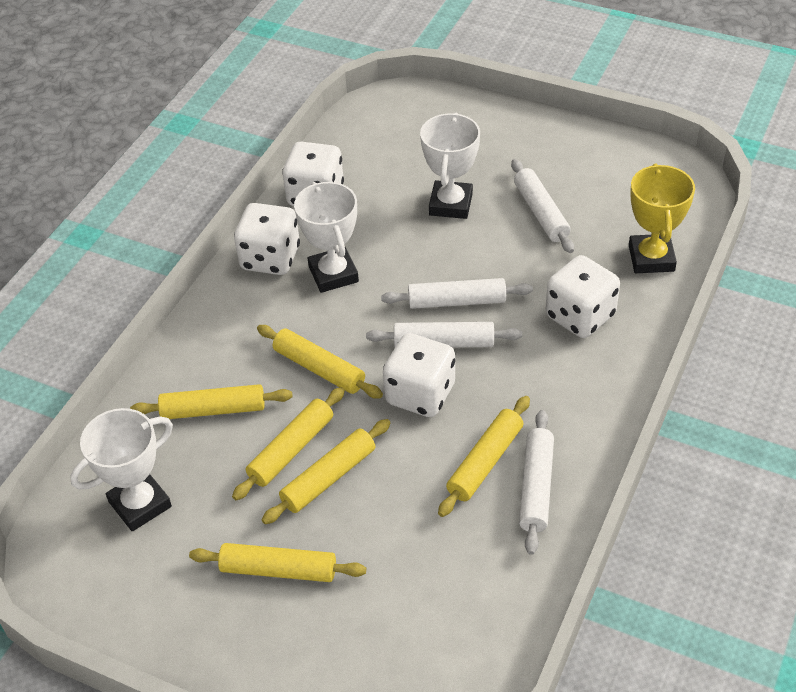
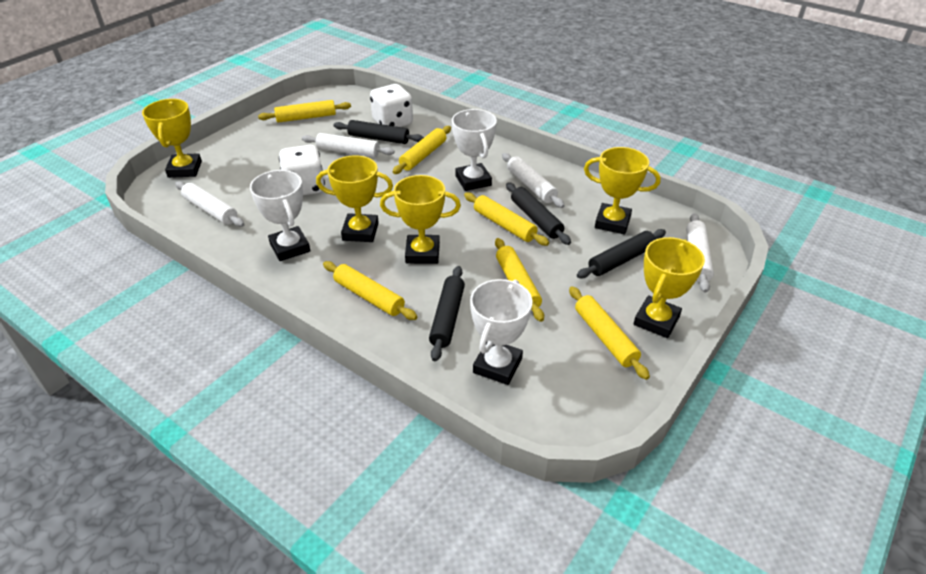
black rolling pin: 0 -> 4
white dice: 4 -> 2
yellow trophy: 1 -> 5

